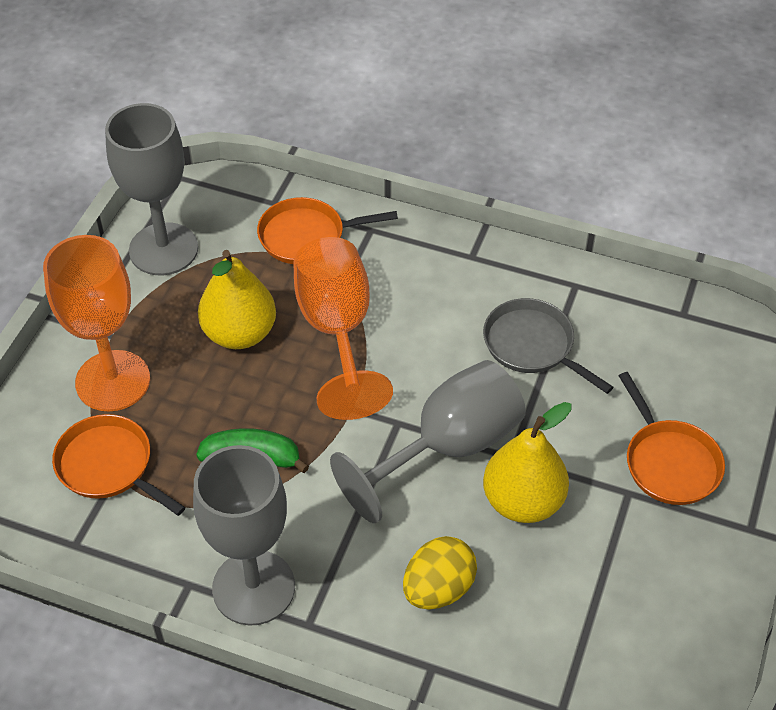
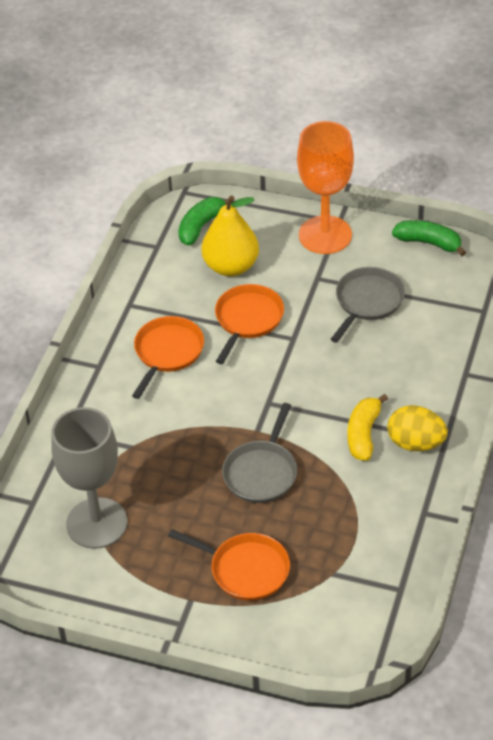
green banana: 1 -> 2
grey goblet: 3 -> 1
grey pan: 1 -> 2
orange goblet: 2 -> 1
yellow banana: 0 -> 1
yellow pear: 2 -> 1

